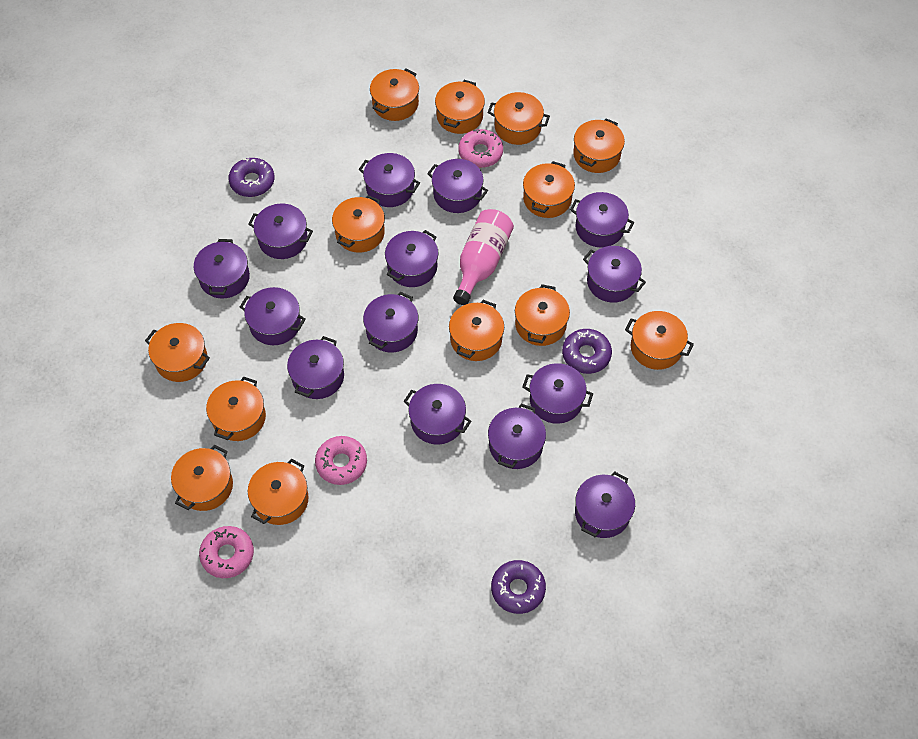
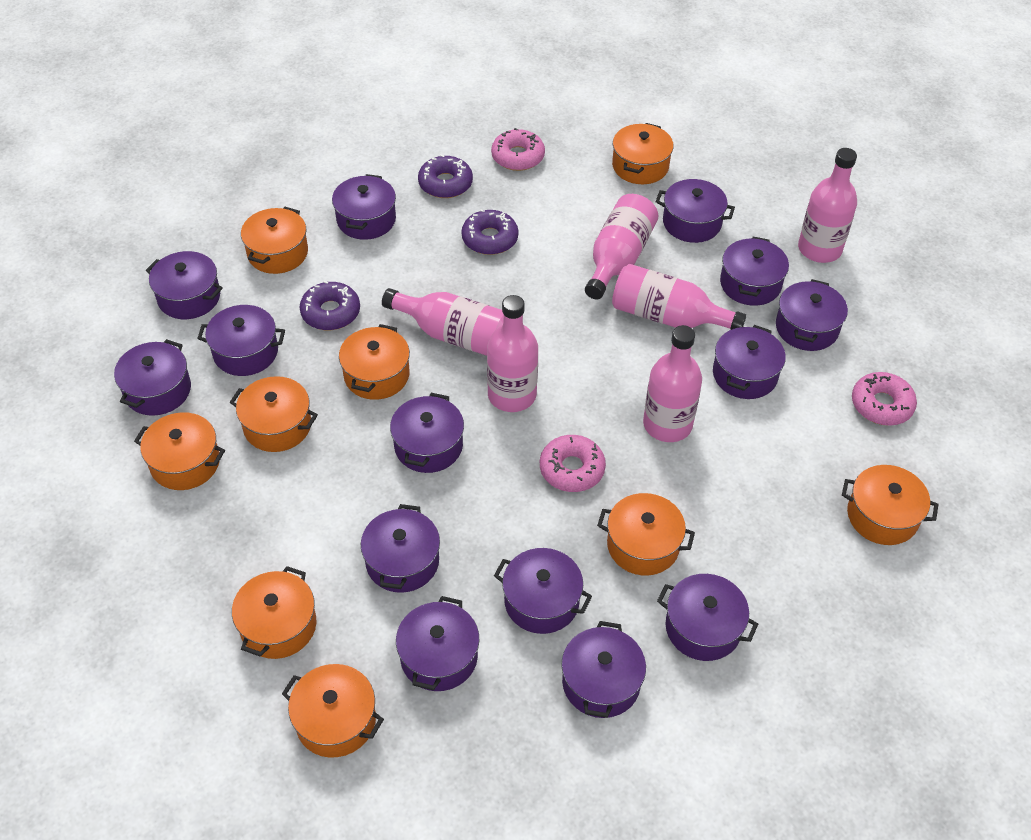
orange pot: 13 -> 9
pink bottle: 1 -> 6

